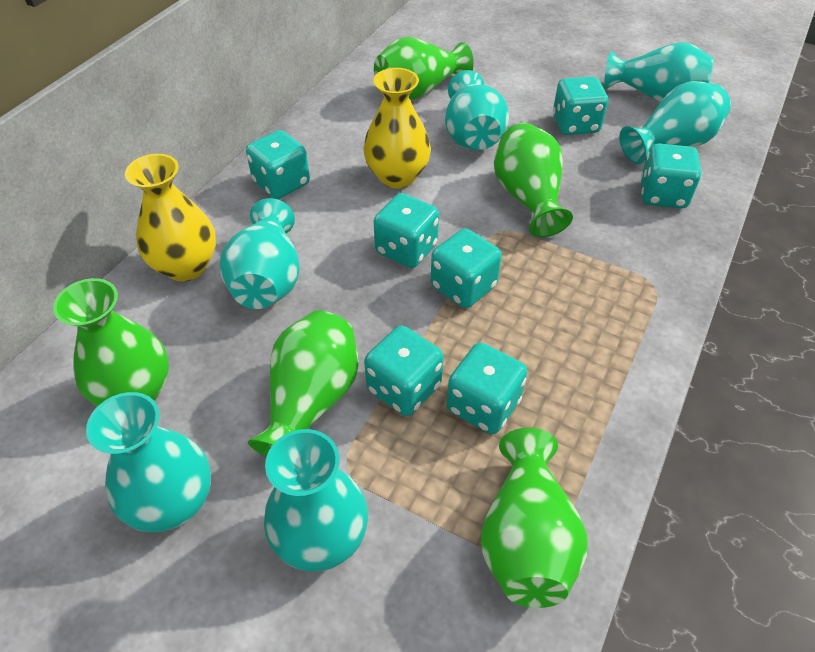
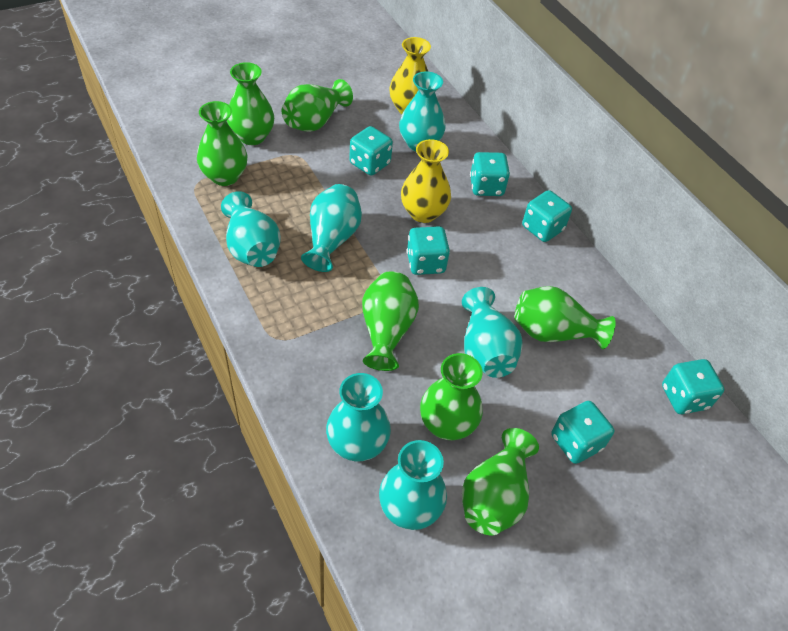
green vase: 5 -> 7
turquoise dice: 7 -> 6

